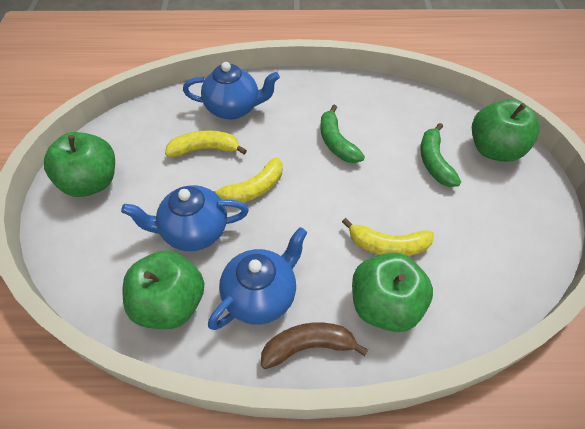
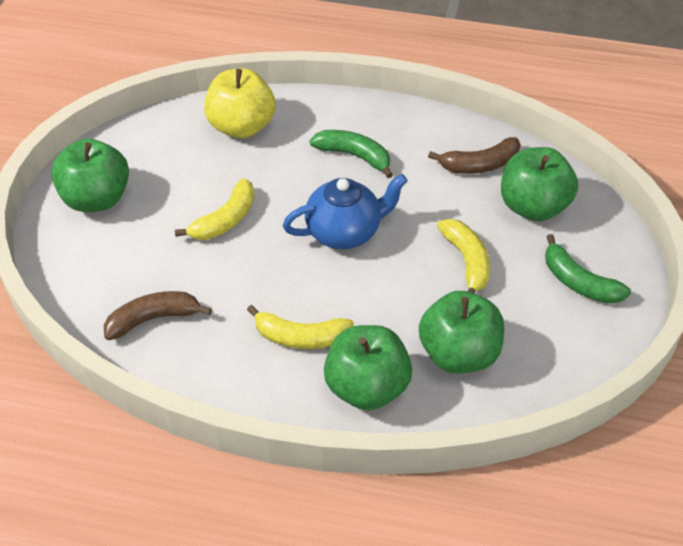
blue teapot: 3 -> 1
brown banana: 1 -> 2
yellow apple: 0 -> 1

